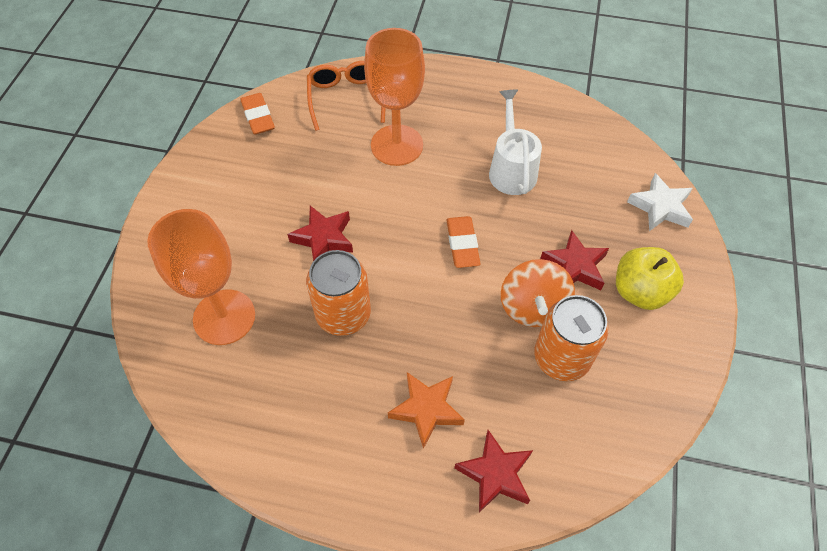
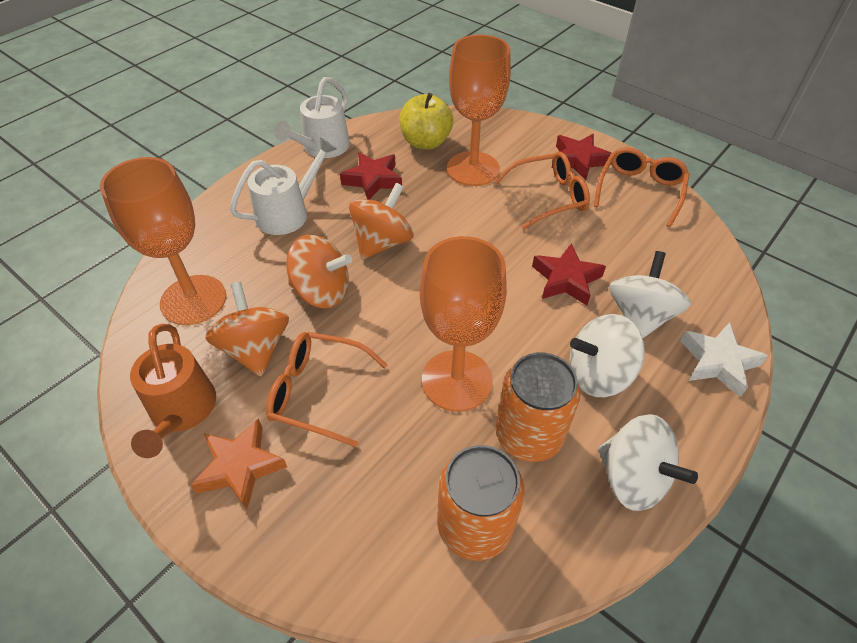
orange eraser: 2 -> 0
orange glasses: 1 -> 3
orange goblet: 2 -> 3
orange spinning top: 1 -> 3
orange watering can: 0 -> 1
white spinning top: 0 -> 3
white watering can: 1 -> 2

